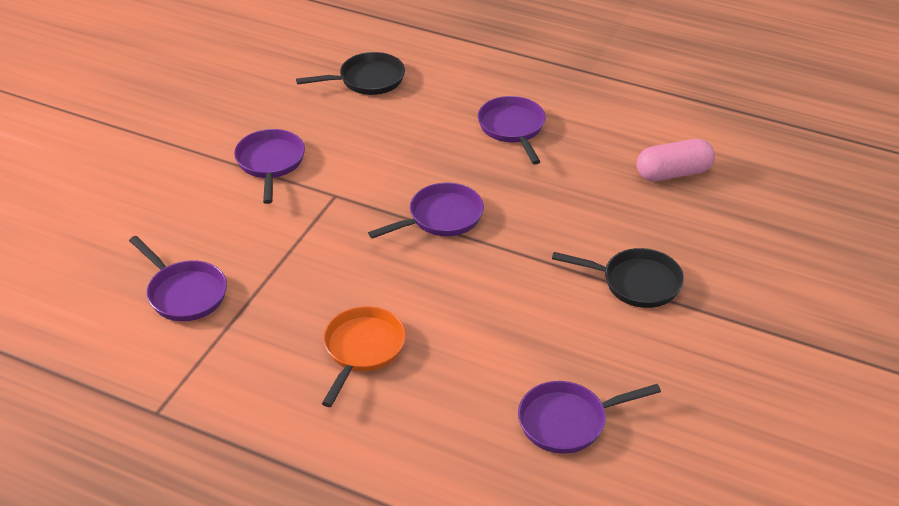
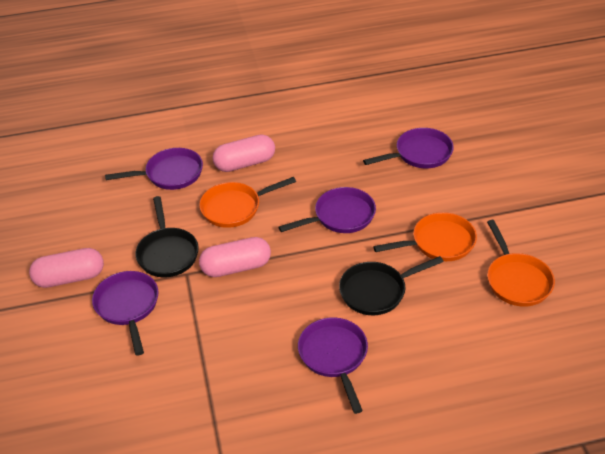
orange pan: 1 -> 3
pink capsule: 1 -> 3

